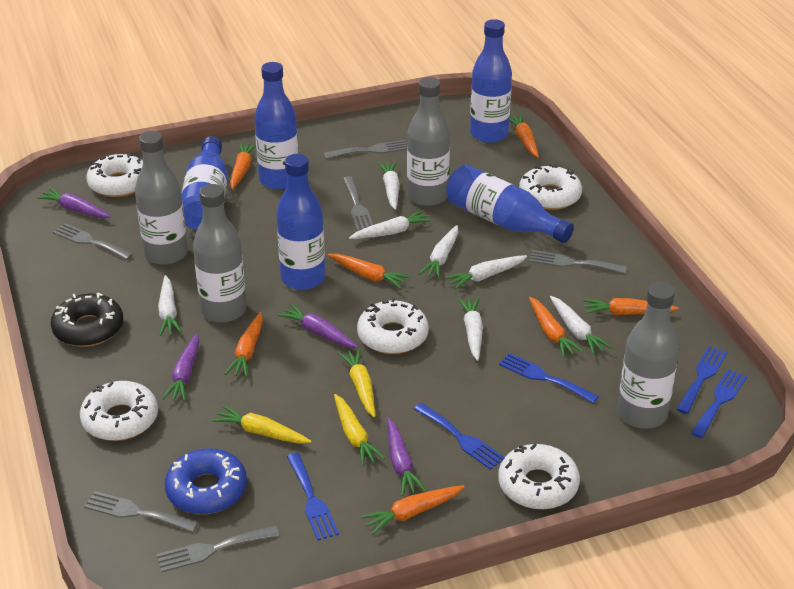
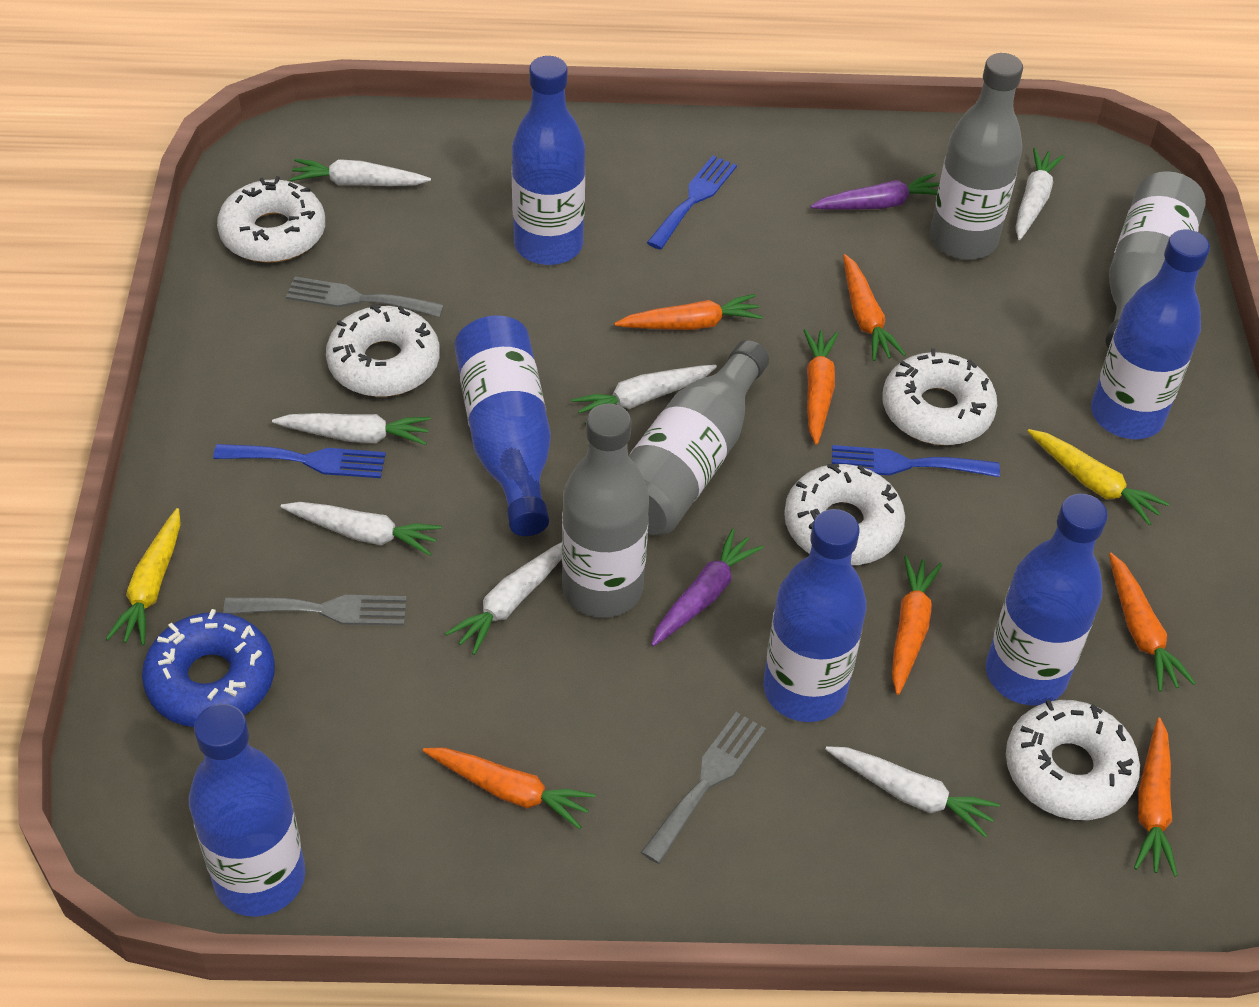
black donut: 1 -> 0
blue bottle: 5 -> 6
blue fork: 5 -> 3
grey fork: 6 -> 3
purple carrot: 4 -> 2
yellow carrot: 3 -> 2

